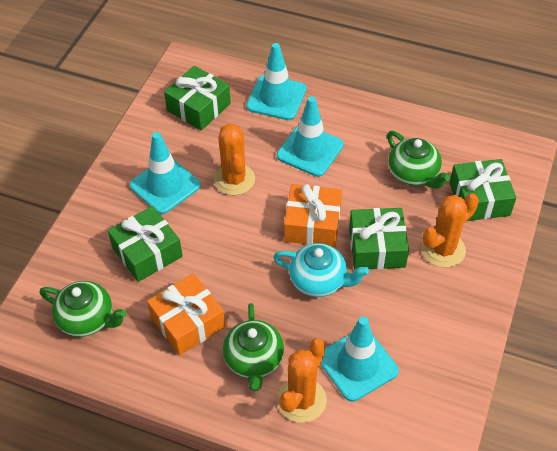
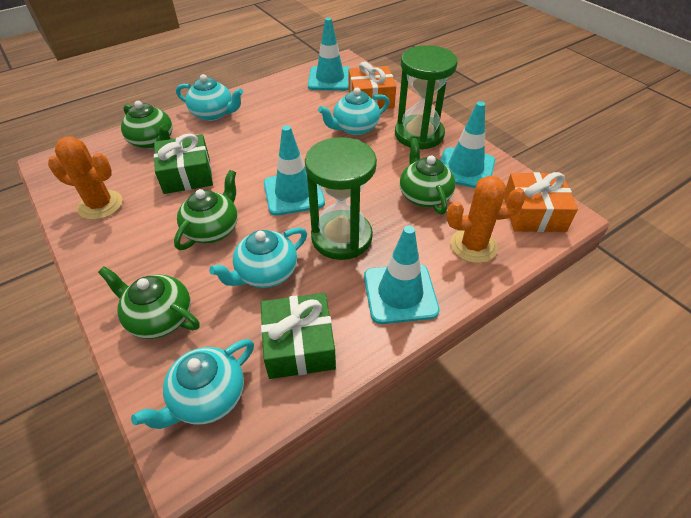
green gift: 4 -> 2
green hourglass: 0 -> 2
green teapot: 3 -> 4
orange cactus: 3 -> 2
turquoise teapot: 1 -> 4

